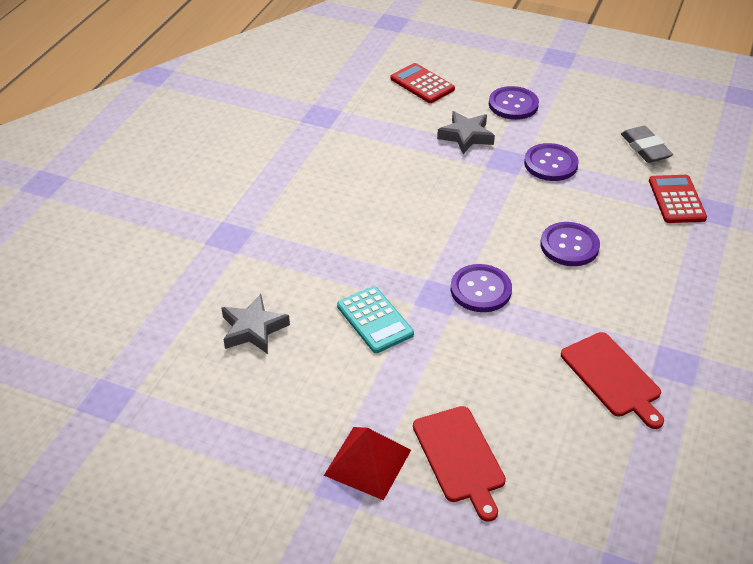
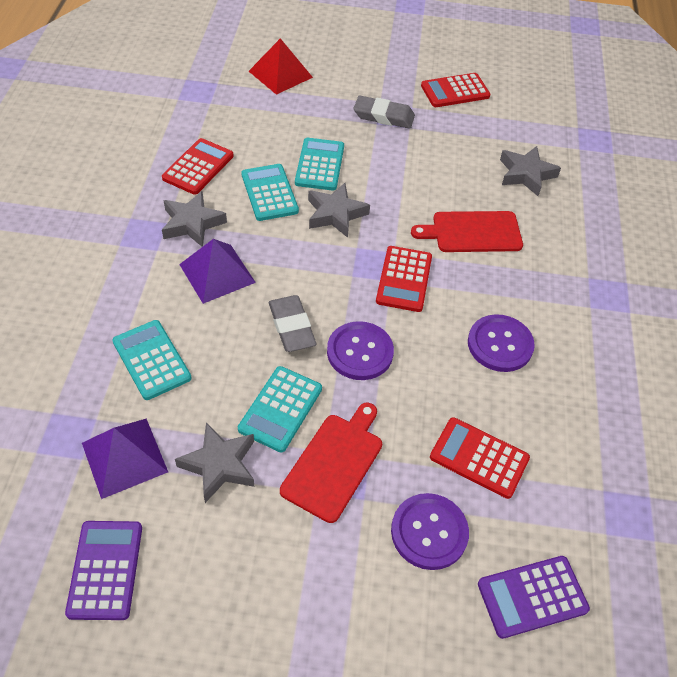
grey eraser: 1 -> 2
grey star: 2 -> 4
purple button: 4 -> 3
purple calculator: 0 -> 2
purple pyramid: 0 -> 2
red calculator: 2 -> 4
turquoise calculator: 1 -> 4

